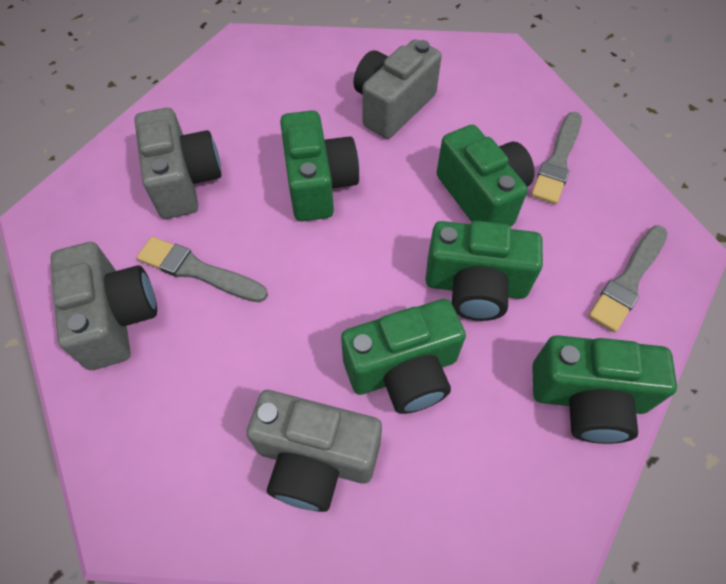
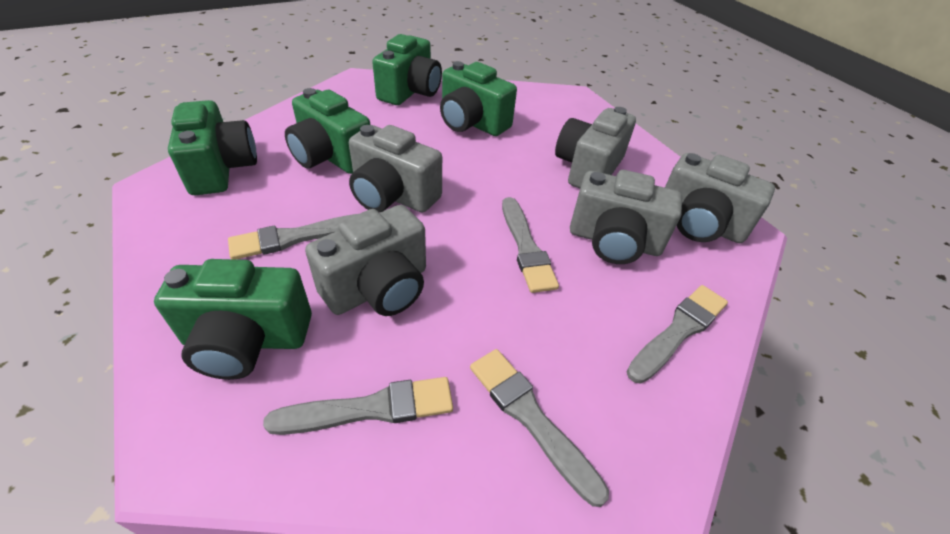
grey brush: 3 -> 5
grey camera: 4 -> 5

